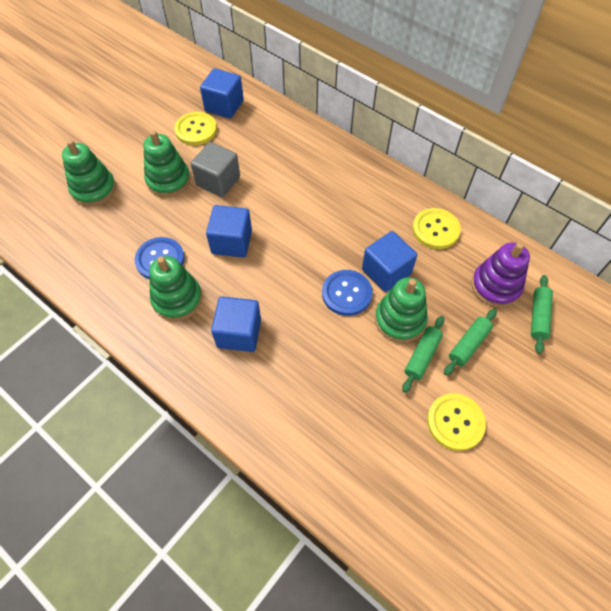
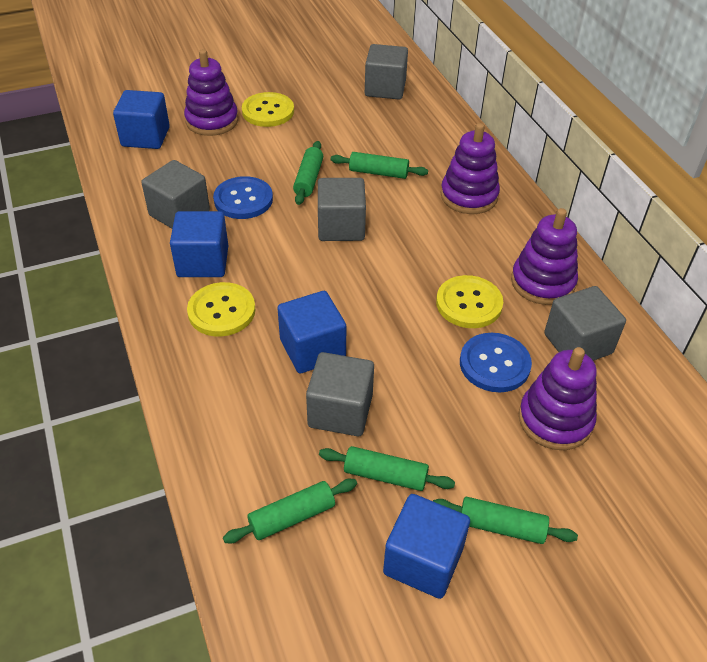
green rolling pin: 3 -> 5
green stacking toy: 4 -> 0
grey cube: 1 -> 5
purple stacking toy: 1 -> 4

